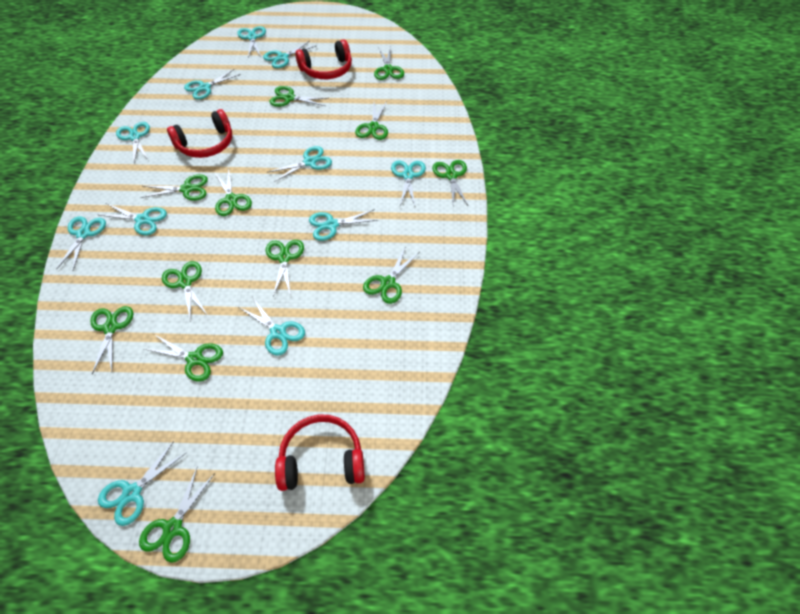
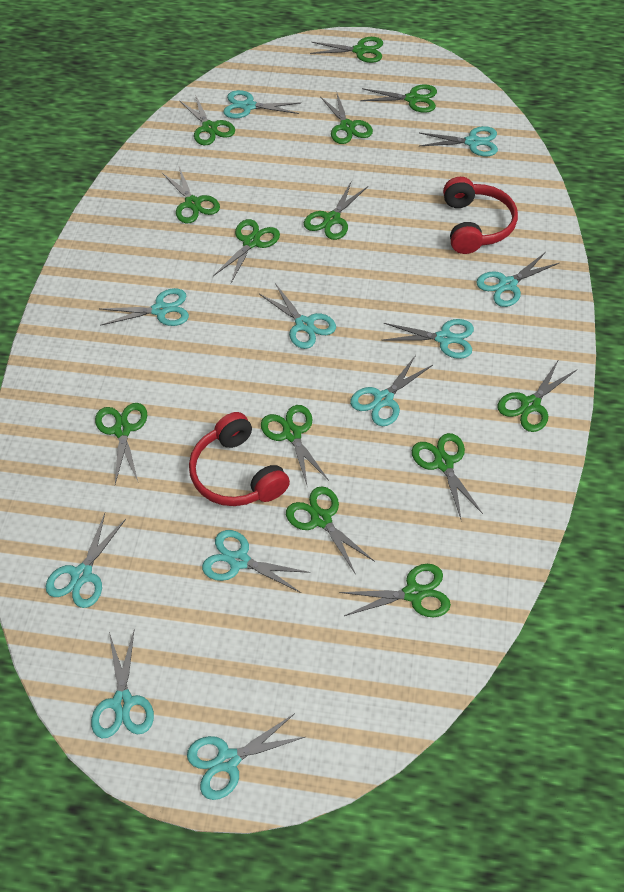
green scissors: 12 -> 13
red headphones: 3 -> 2

